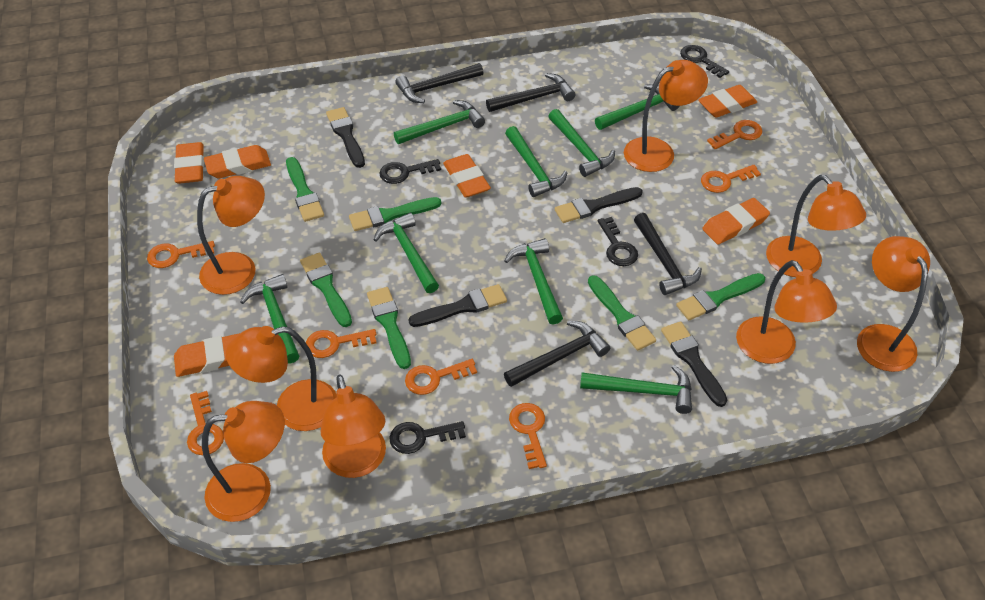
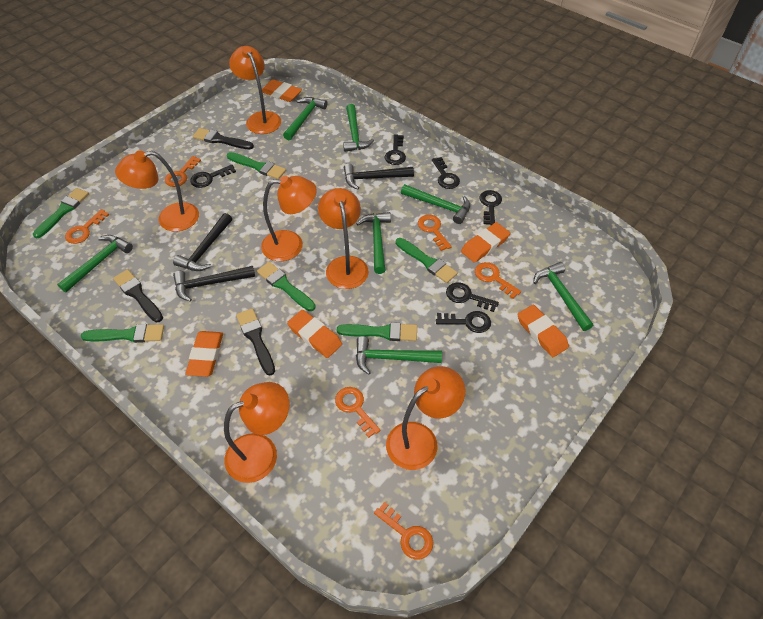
black brush: 4 -> 3
black hammer: 4 -> 3
black key: 4 -> 6
green hammer: 8 -> 7
orange eraser: 6 -> 5
orange key: 7 -> 6
orange lamp: 8 -> 6

